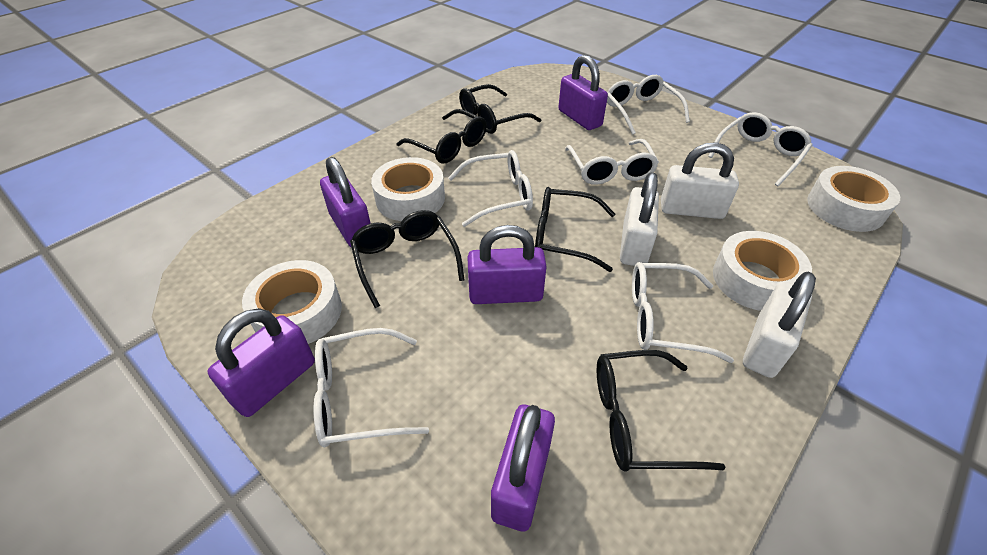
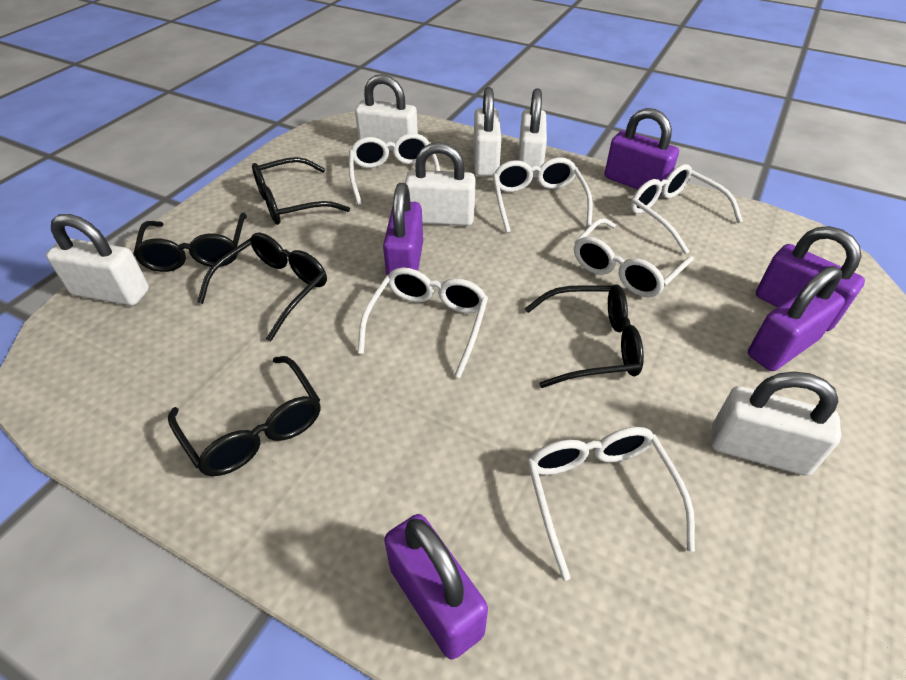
white padlock: 3 -> 6
white tape: 4 -> 0

